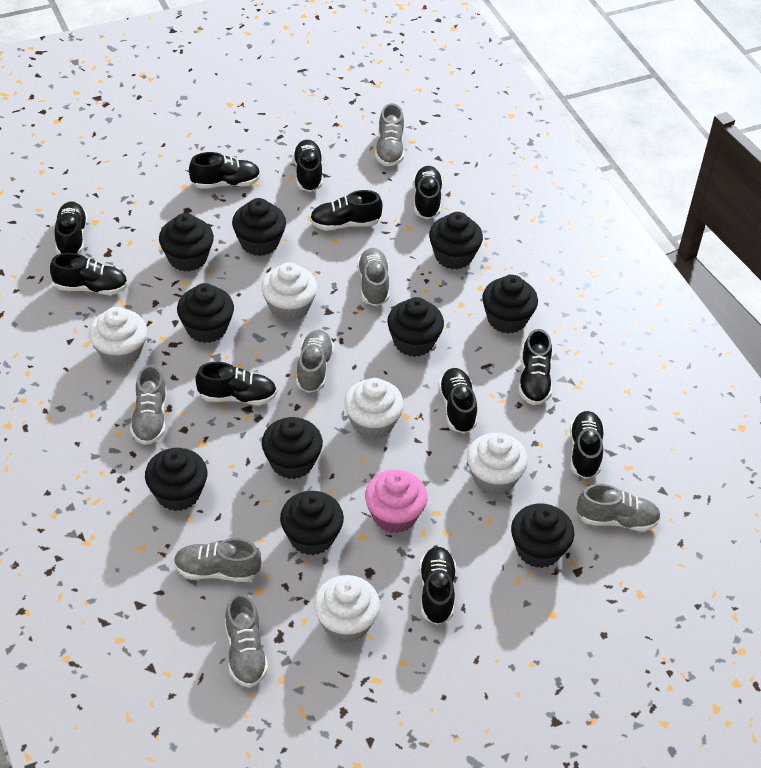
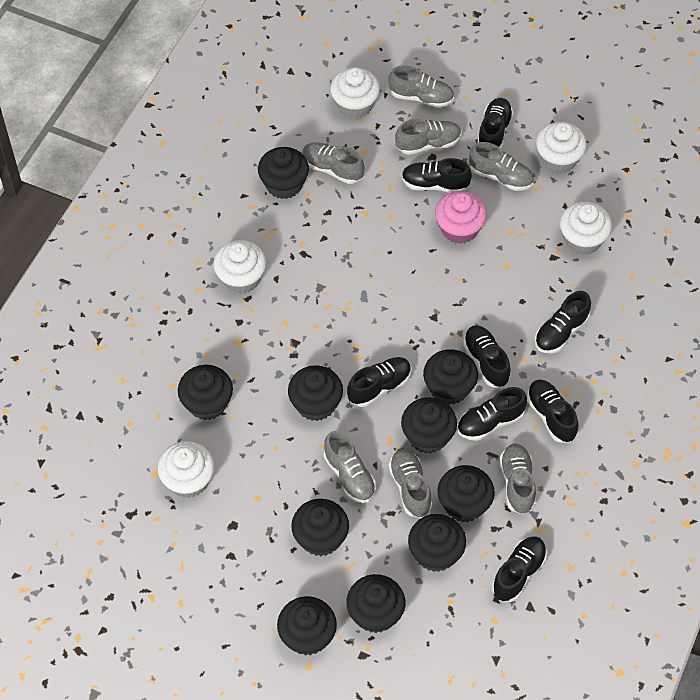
black shoe: 11 -> 8

